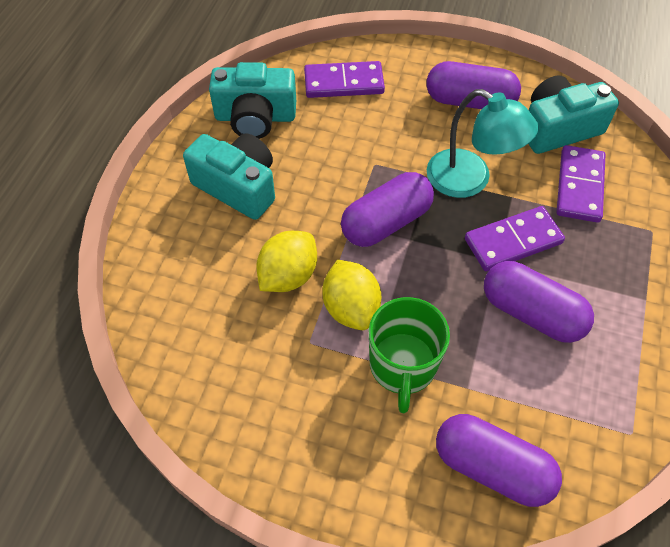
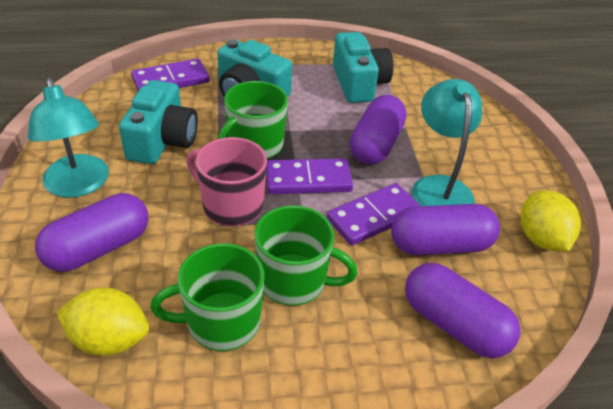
green mug: 1 -> 3
pink mug: 0 -> 1
turquoise lamp: 1 -> 2

